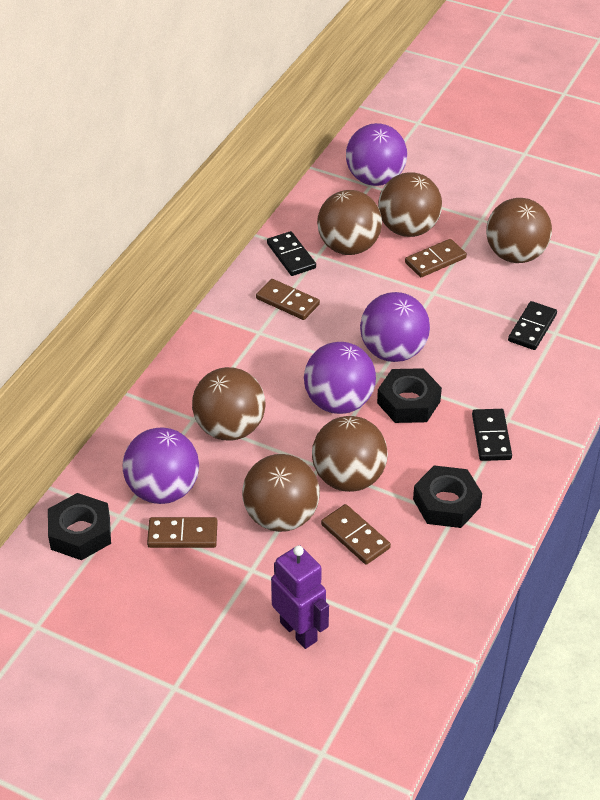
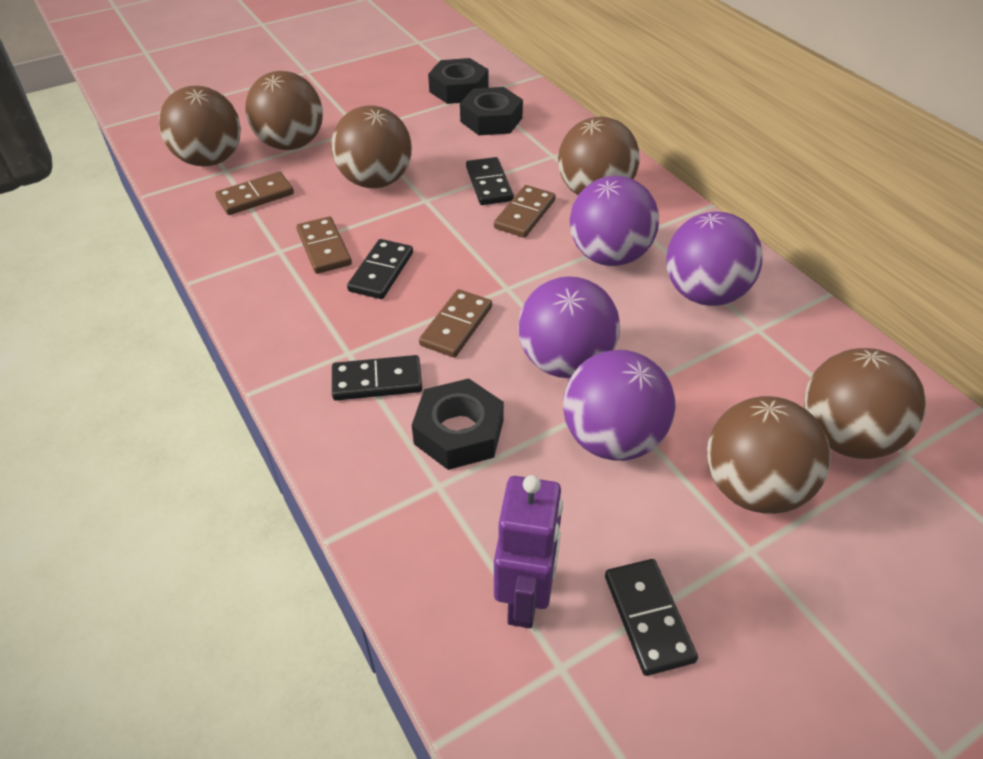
black domino: 3 -> 4

